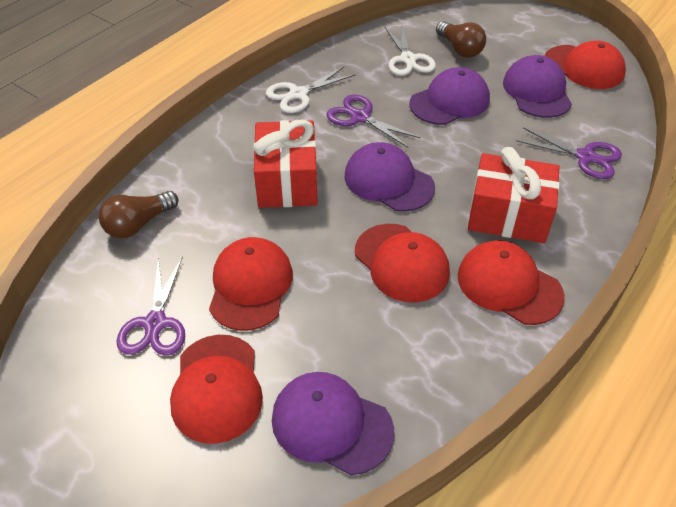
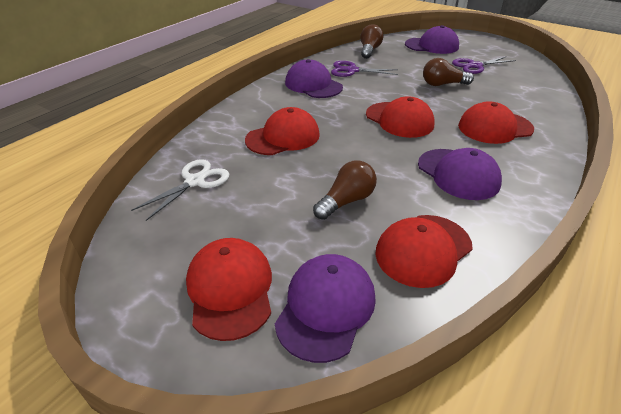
brown light bulb: 2 -> 3
purple scissors: 3 -> 2
red gift: 2 -> 0
white scissors: 2 -> 1

